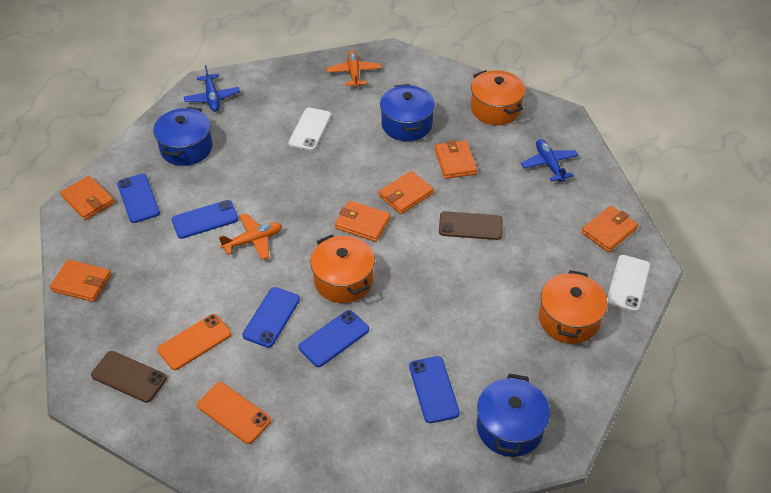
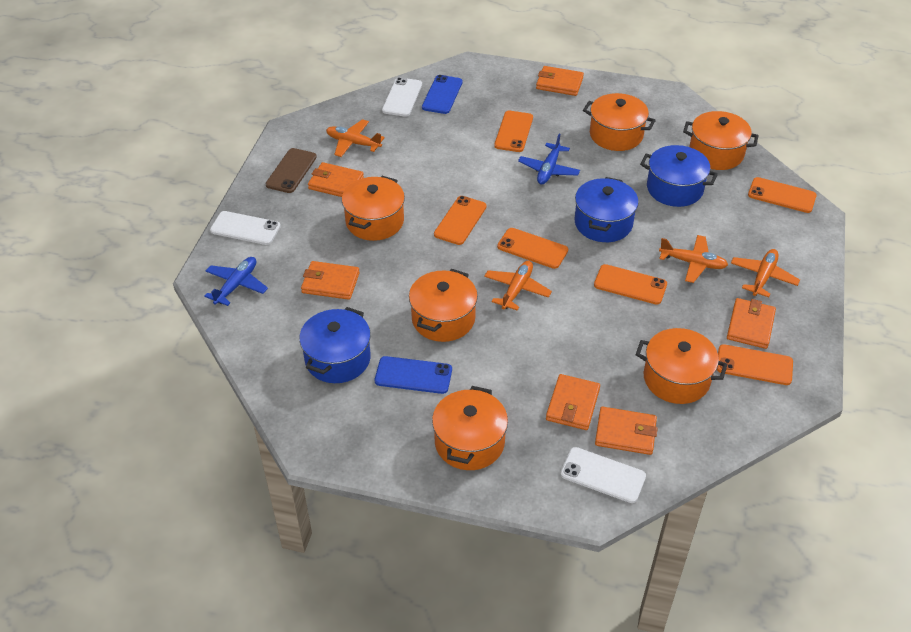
blue phone: 5 -> 2
brown phone: 2 -> 1
orange phone: 2 -> 6
orange plane: 2 -> 4
orange pot: 3 -> 6
white phone: 2 -> 3

